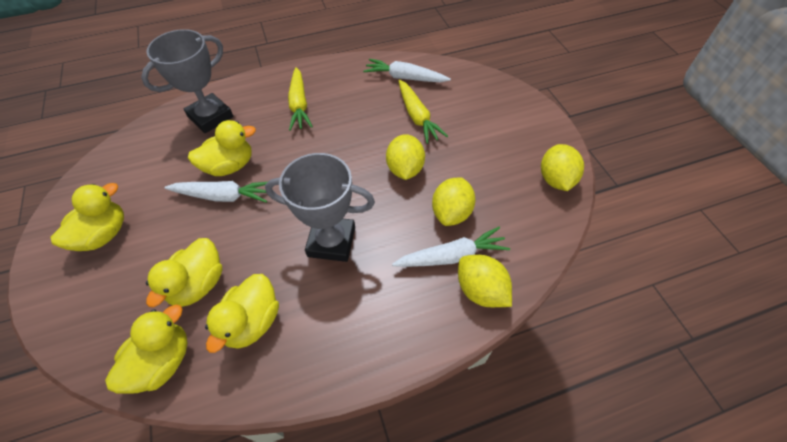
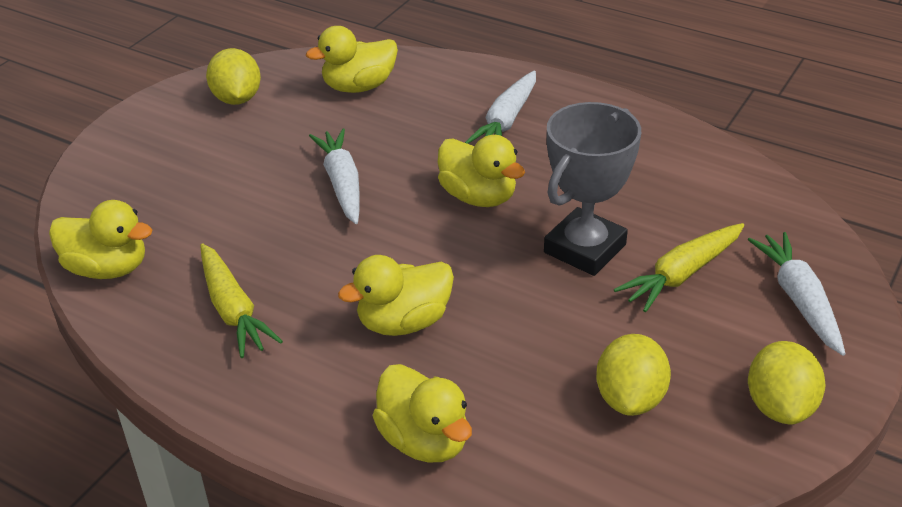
grey trophy: 2 -> 1
yellow lemon: 4 -> 3

